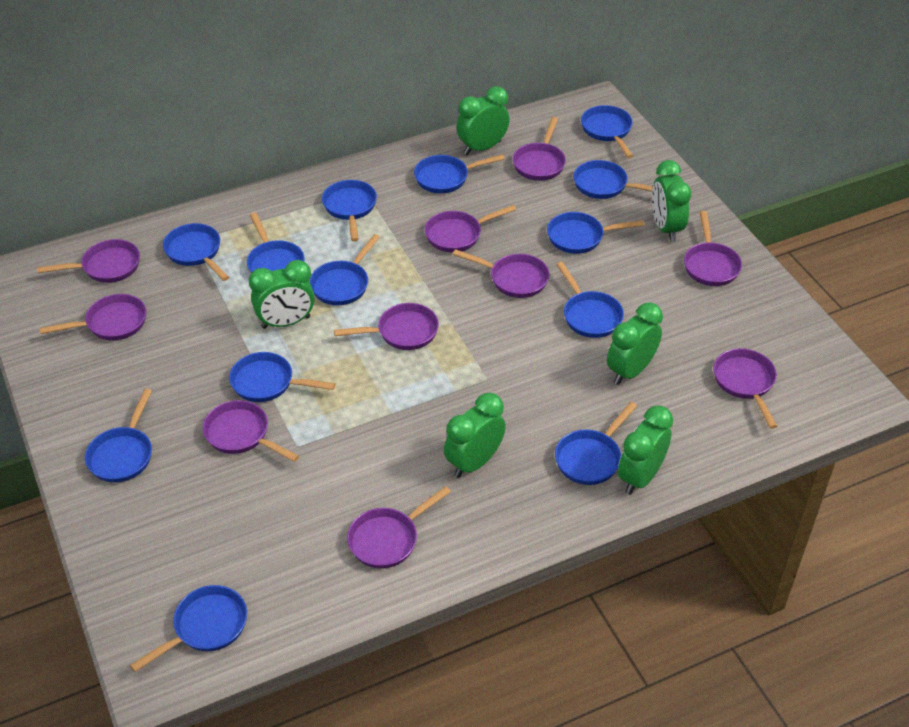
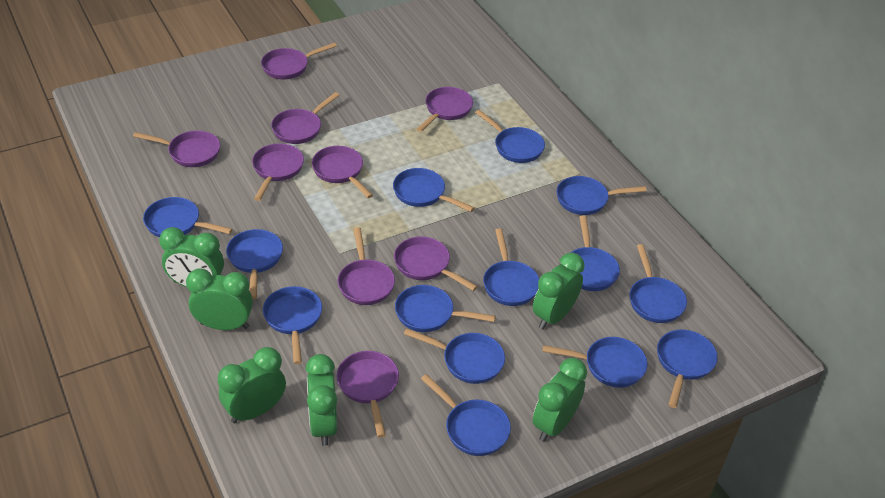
blue pan: 13 -> 14
purple pan: 10 -> 9

